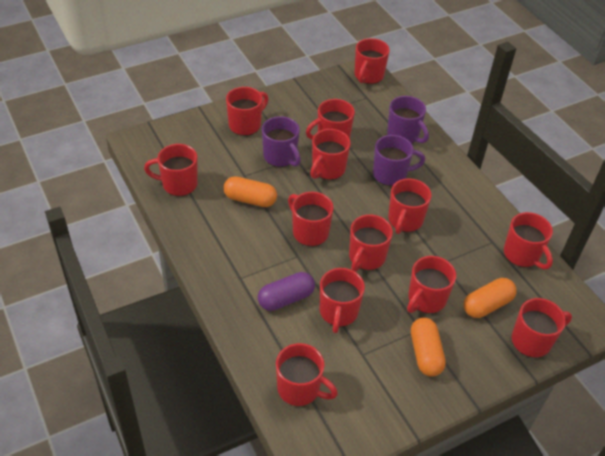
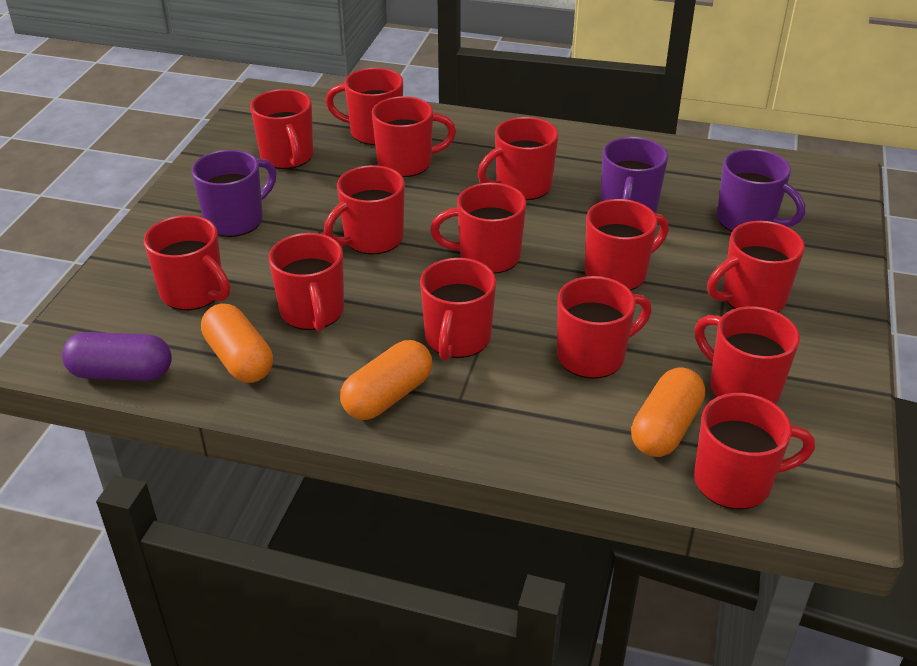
red mug: 13 -> 14

